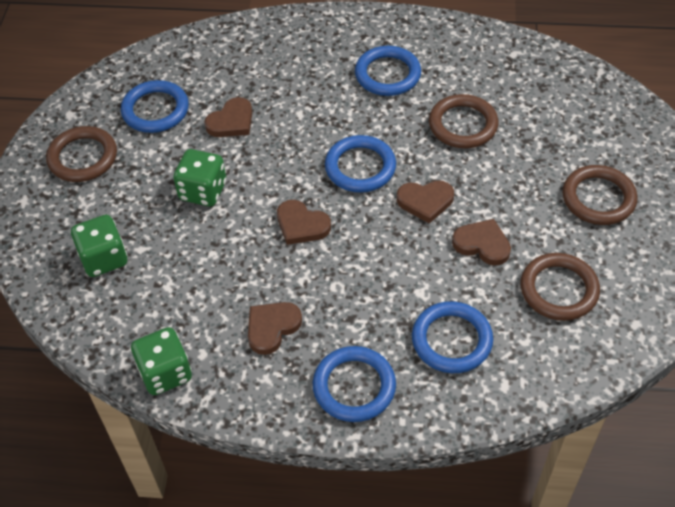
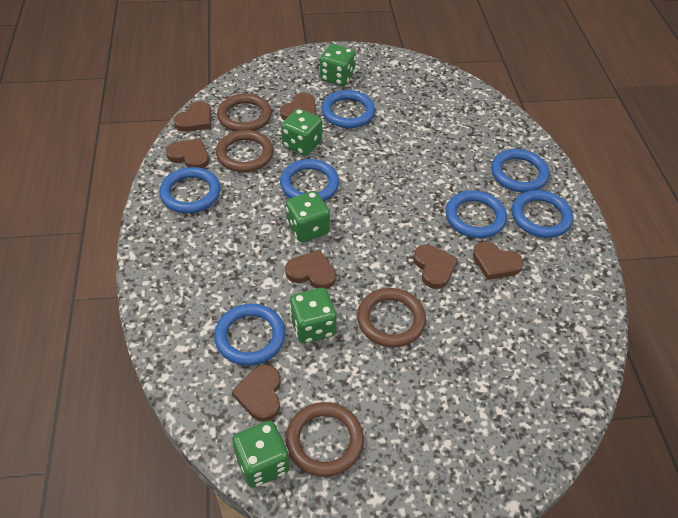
blue ring: 5 -> 7
brown heart: 5 -> 7
green dice: 3 -> 5

